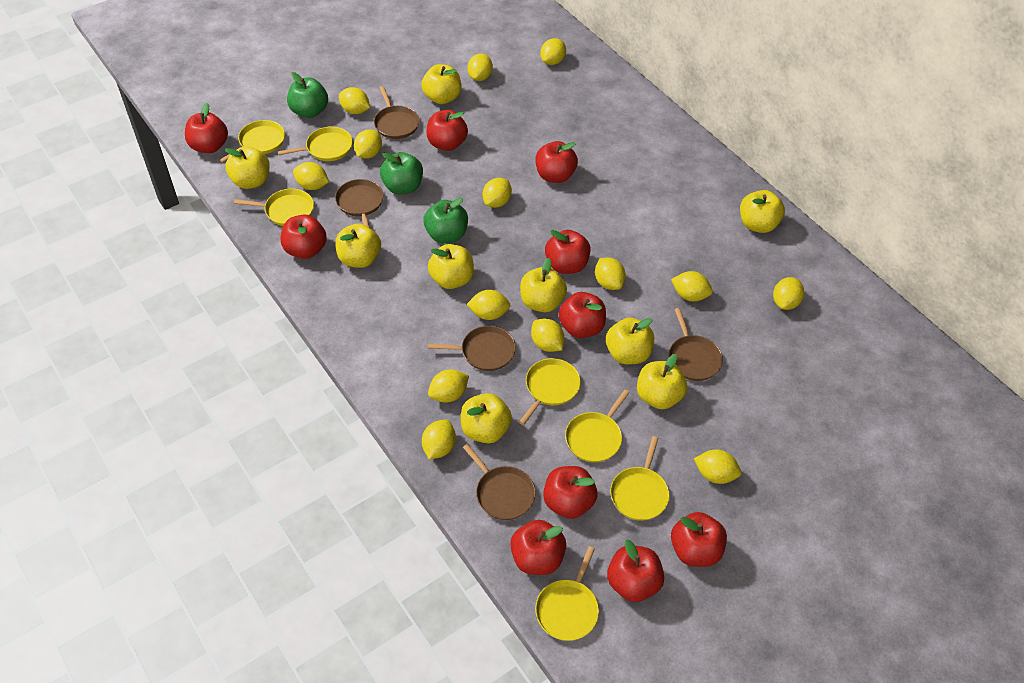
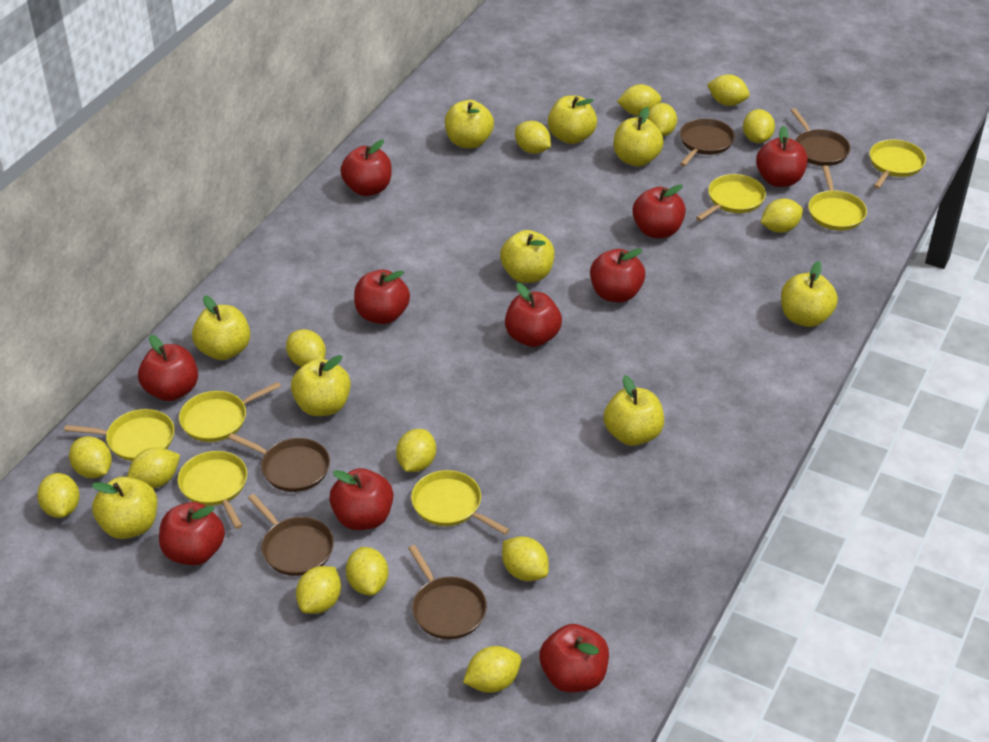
green apple: 3 -> 0
yellow lemon: 14 -> 15

